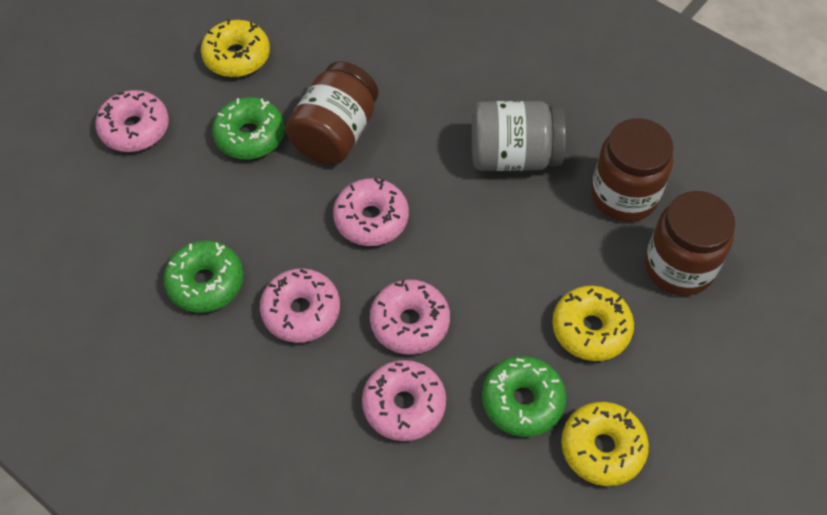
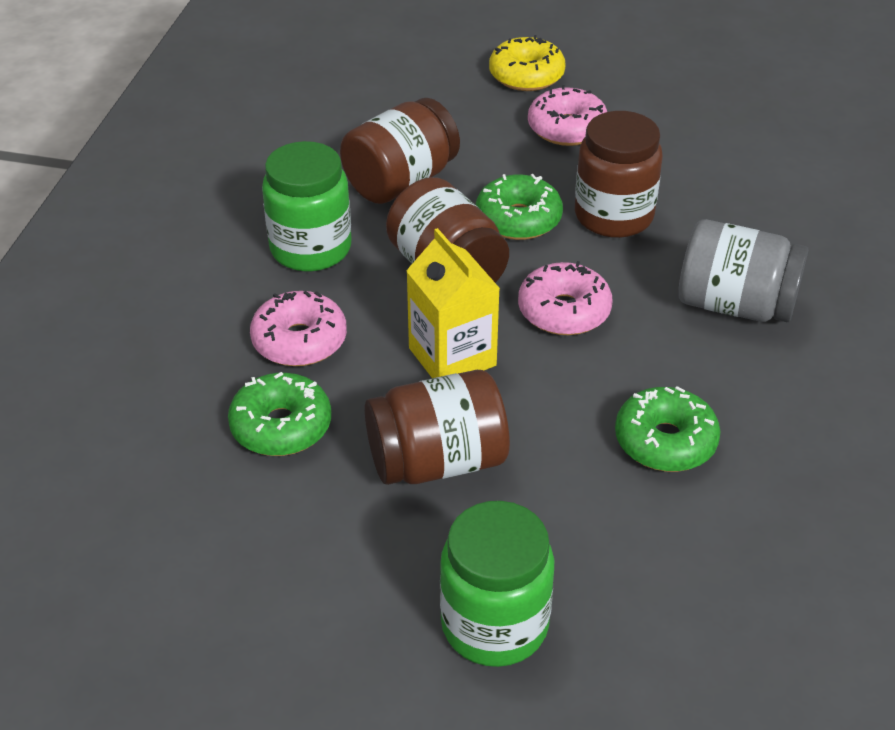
brown jar: 3 -> 4
green jar: 0 -> 2
pink donut: 5 -> 3
yellow carton: 0 -> 1
yellow donut: 3 -> 1

